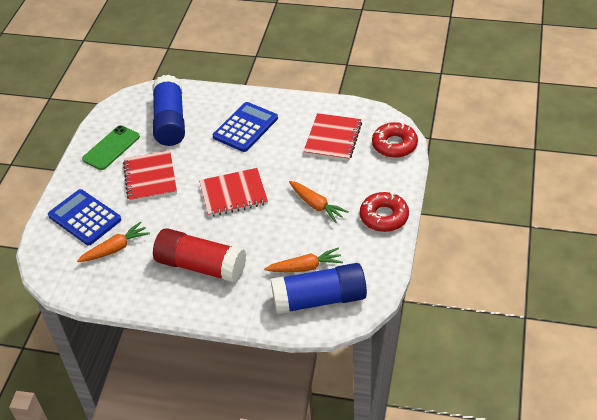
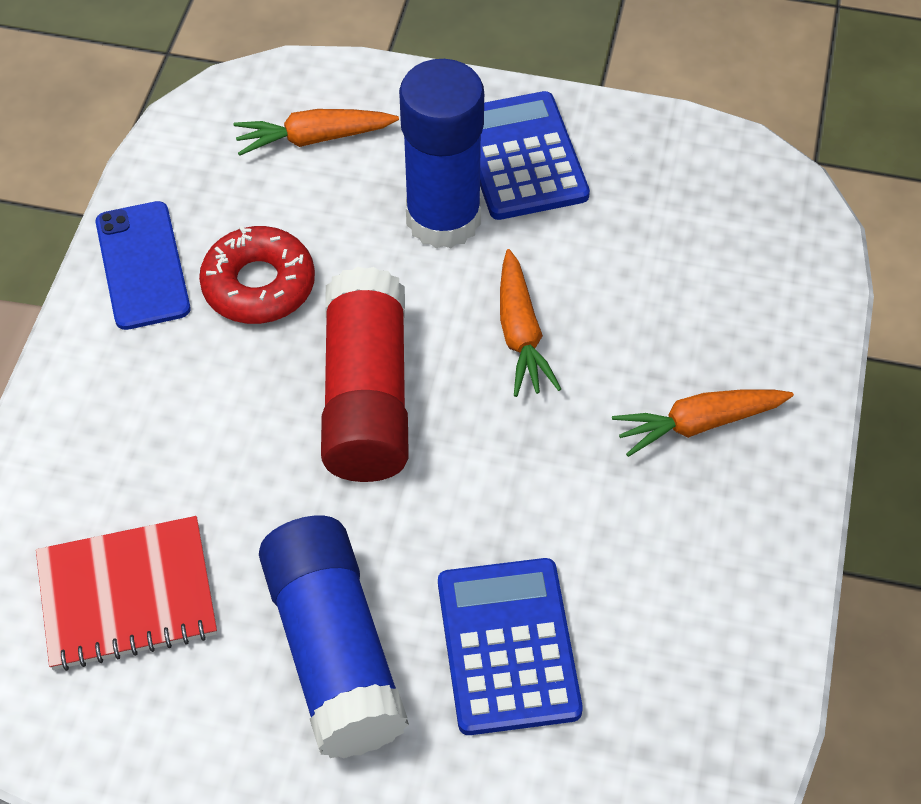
blue phone: 0 -> 1
green phone: 1 -> 0
red donut: 2 -> 1
red notebook: 3 -> 1

